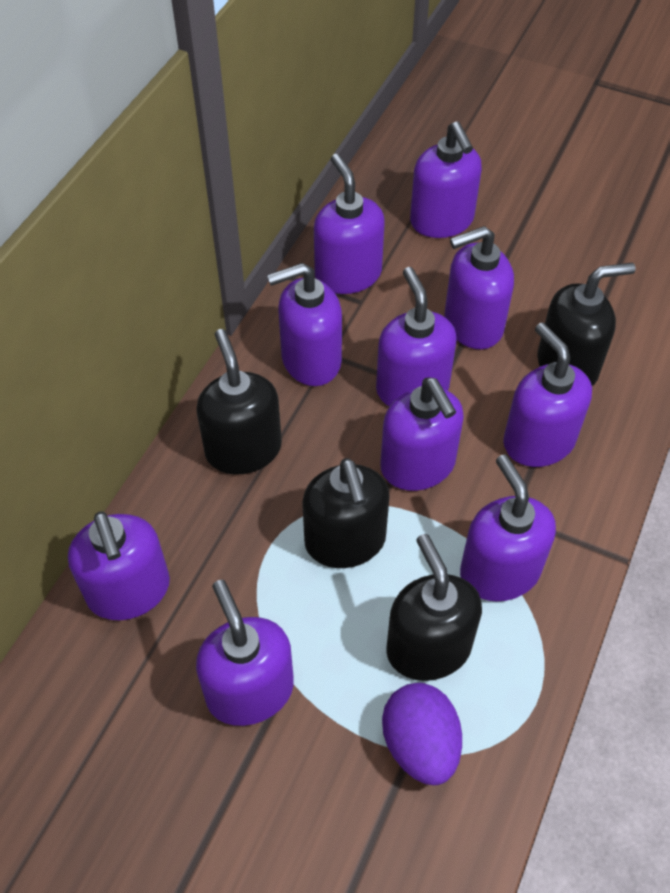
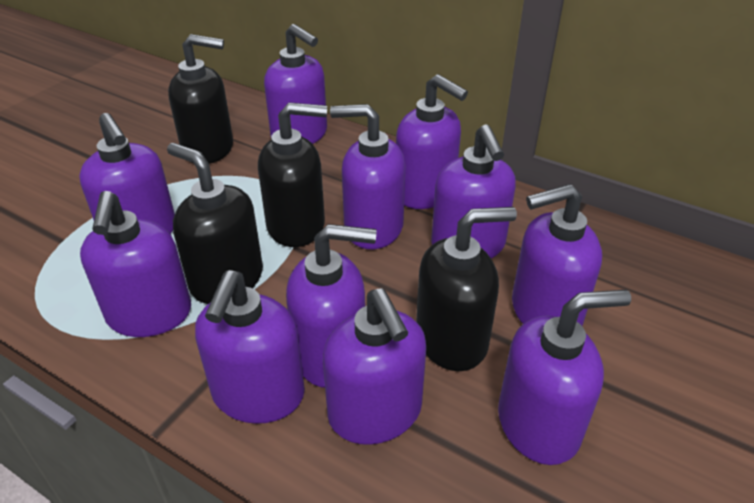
purple egg: 1 -> 0
purple soap dispenser: 10 -> 11

